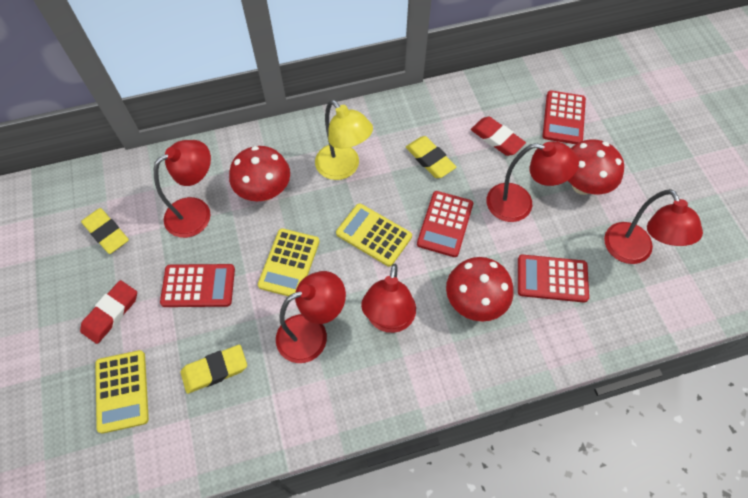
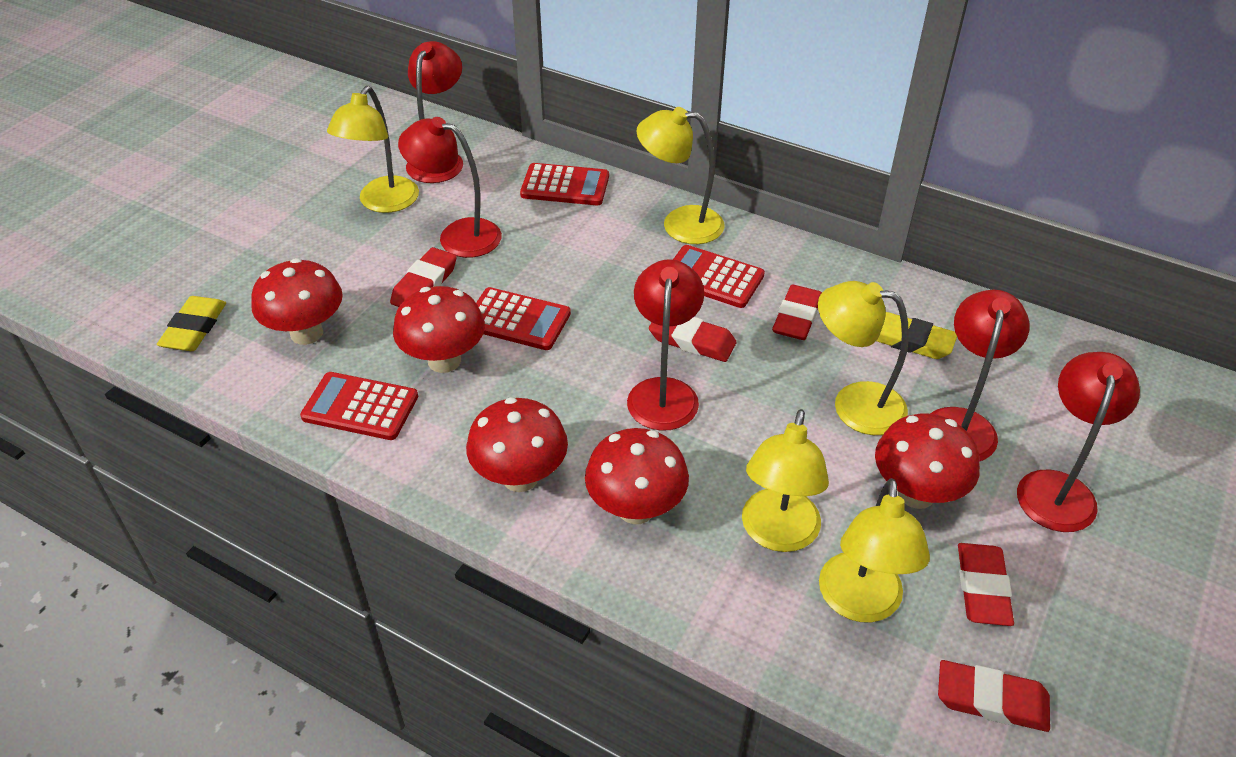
red eraser: 2 -> 5
red mushroom: 3 -> 5
yellow calculator: 3 -> 0
yellow eraser: 3 -> 2
yellow lamp: 1 -> 5

